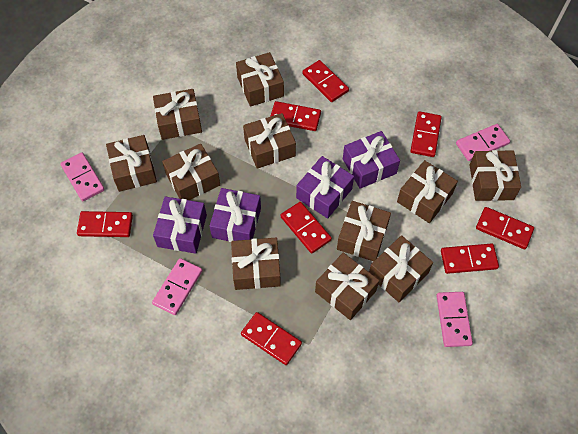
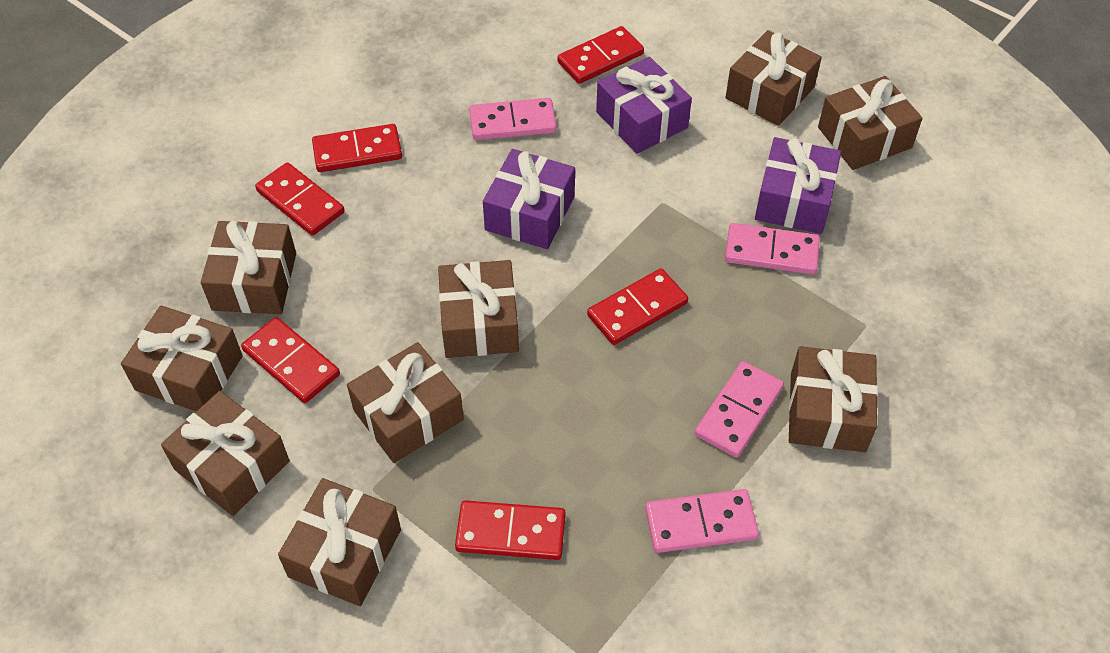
brown gift: 11 -> 9
purple gift: 4 -> 3
red domino: 8 -> 6

